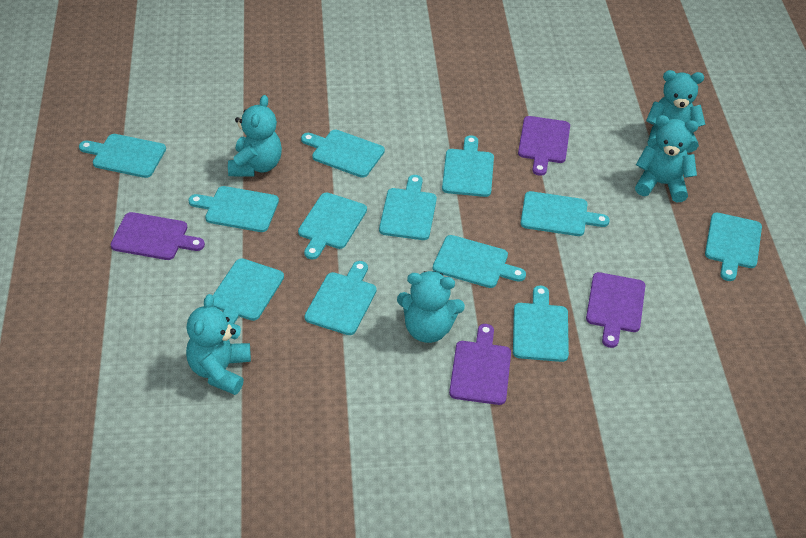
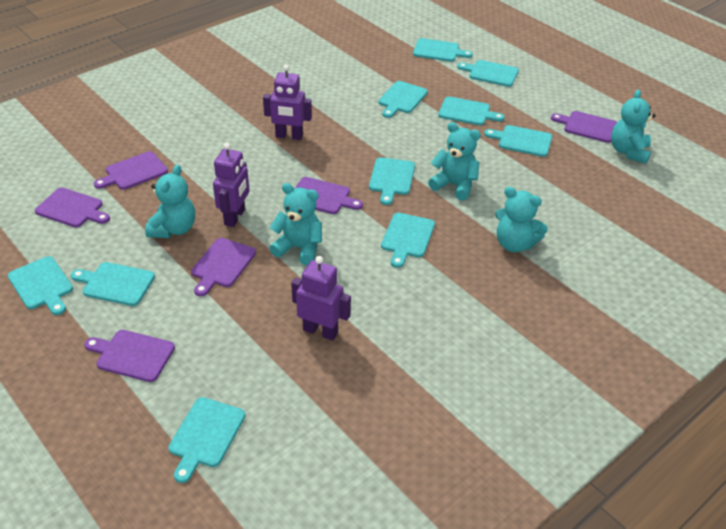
purple cutting board: 4 -> 6
purple robot: 0 -> 3
turquoise cutting board: 12 -> 10

